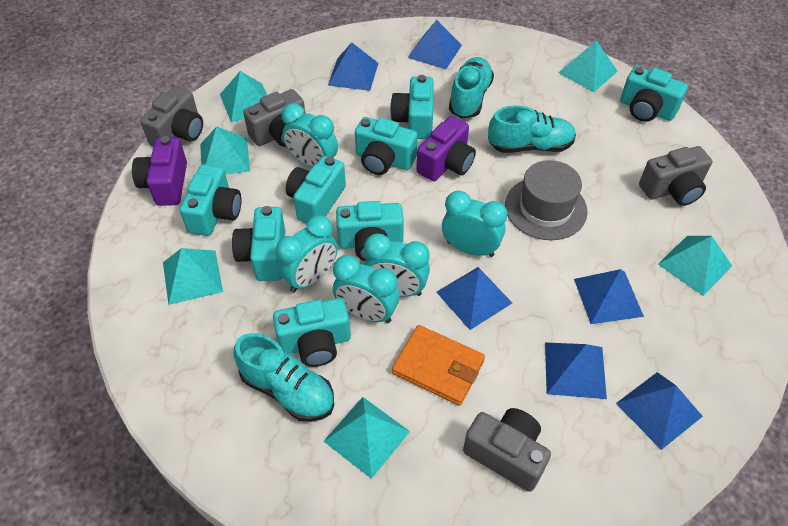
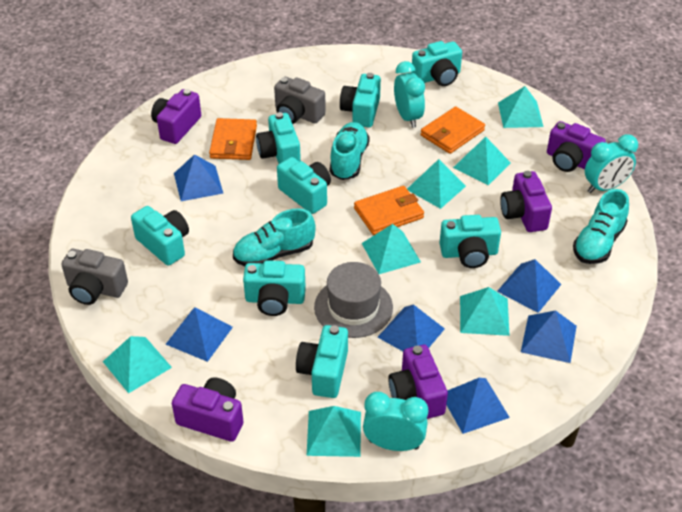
grey camera: 4 -> 2
orange wallet: 1 -> 3
purple camera: 2 -> 5
turquoise clock: 5 -> 3
turquoise pyramid: 6 -> 7

